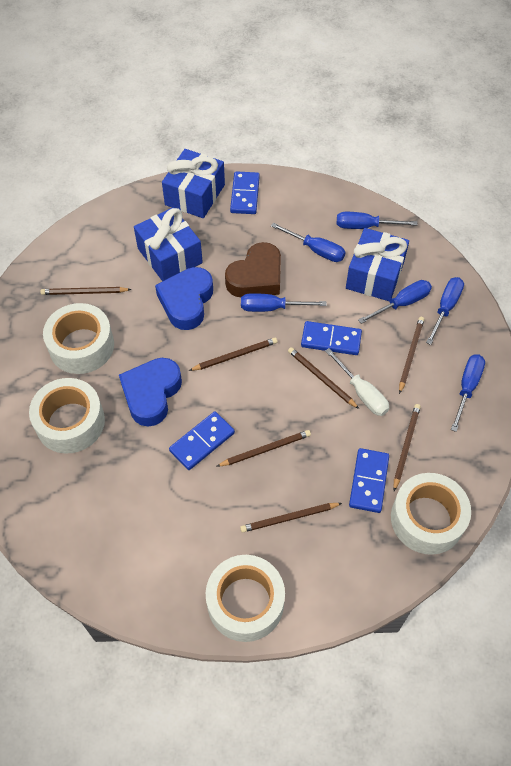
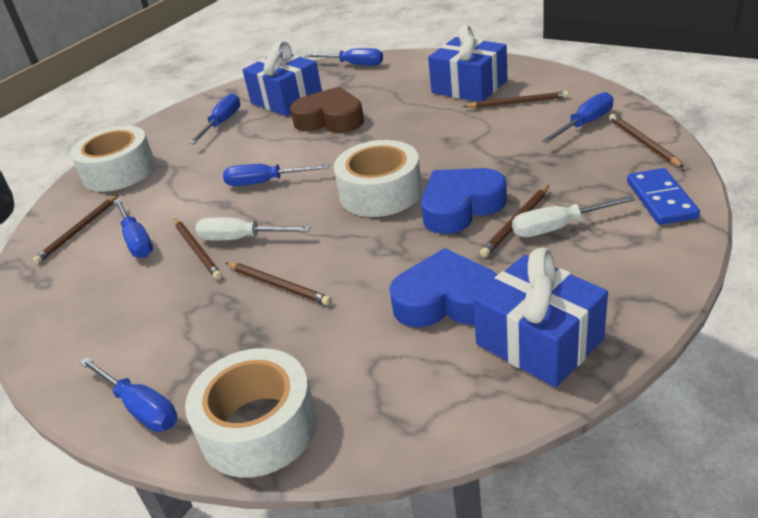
blue domino: 4 -> 1
brown pencil: 7 -> 6
white screwdriver: 1 -> 2
white tape: 4 -> 3

